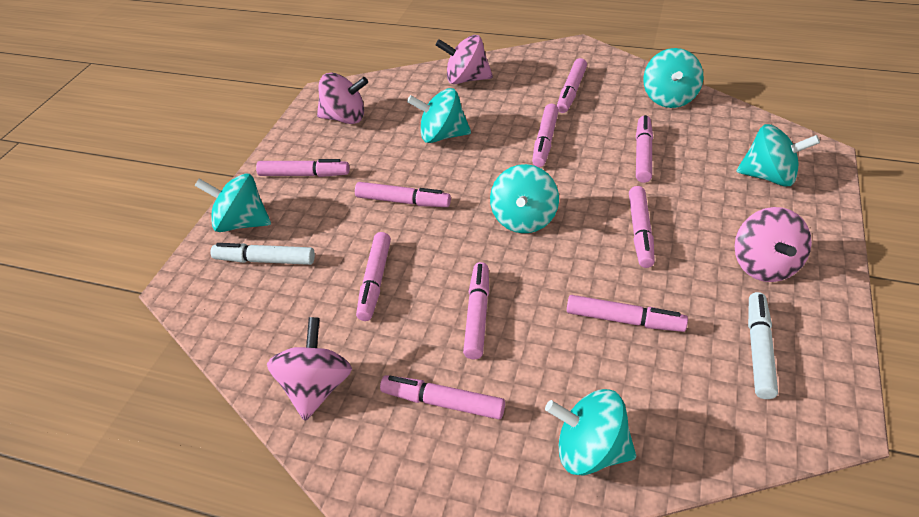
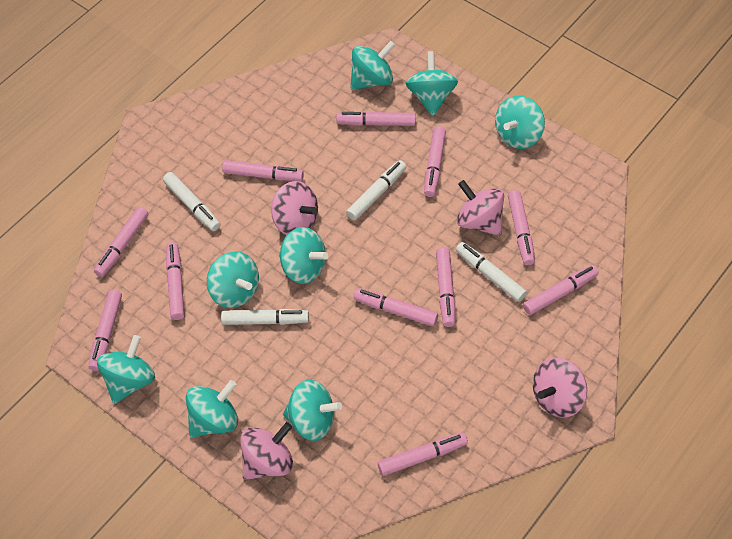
pink marker: 10 -> 11
turquoise spinning top: 6 -> 8
white marker: 2 -> 4

